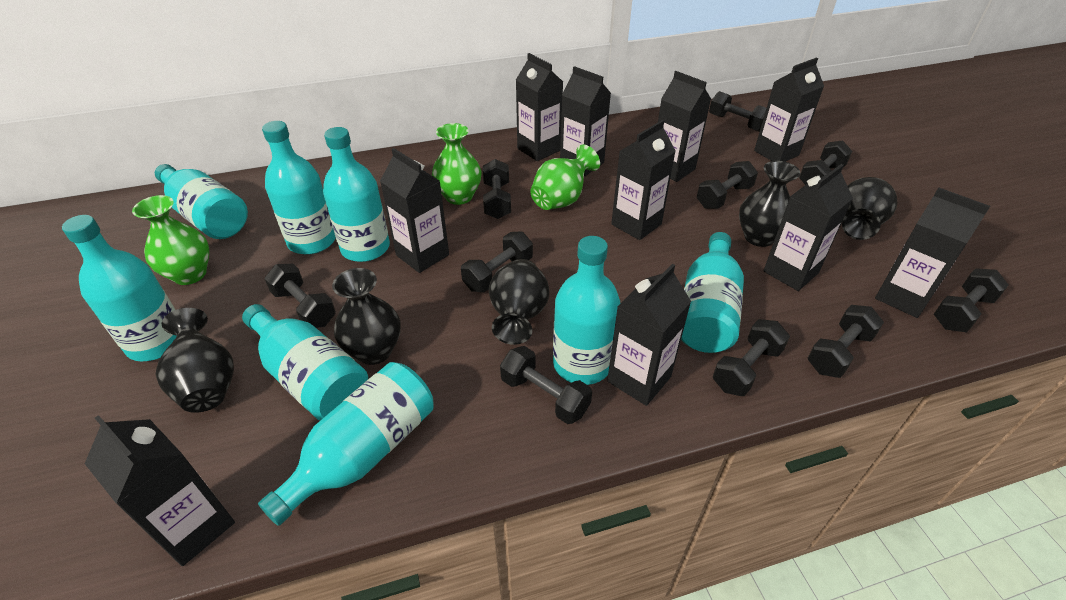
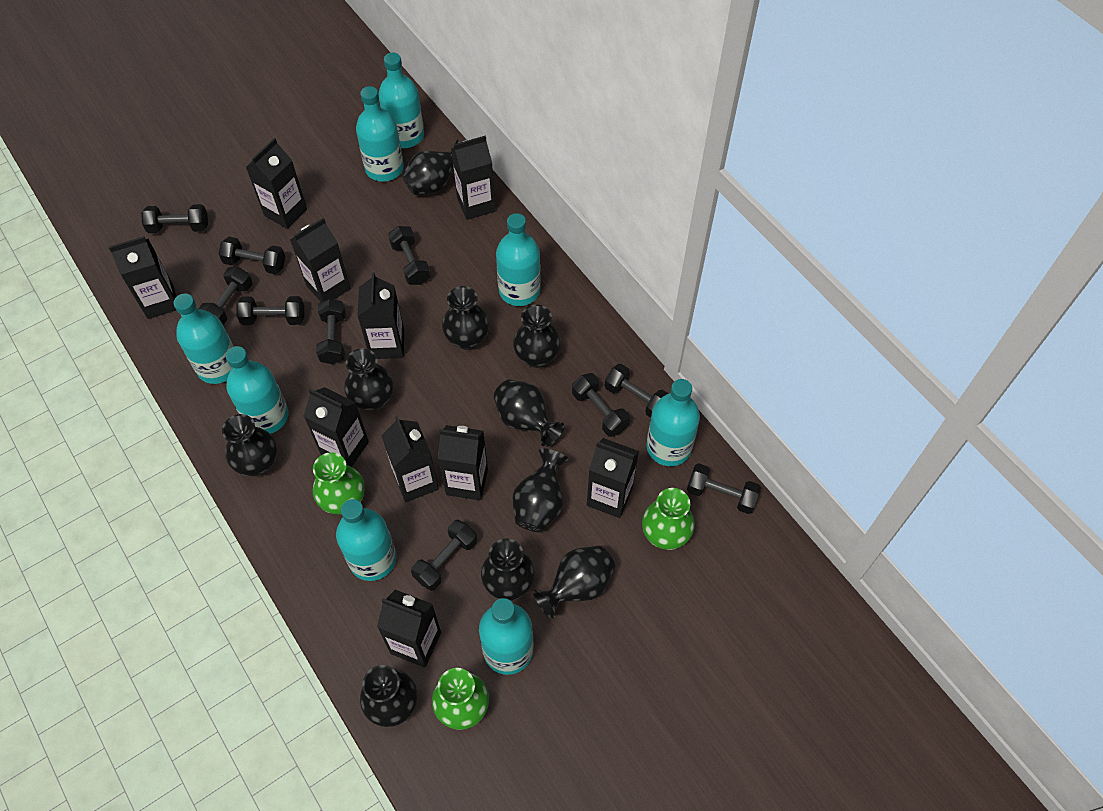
black vase: 5 -> 10

